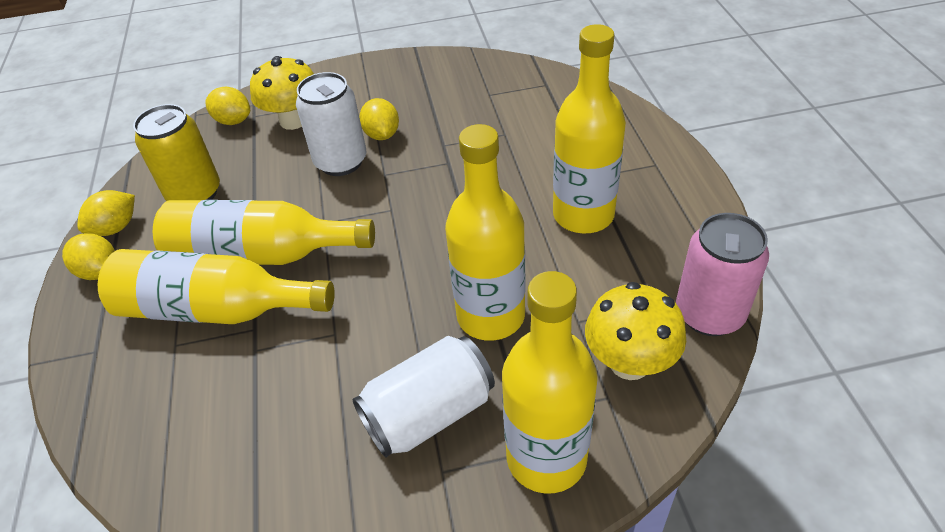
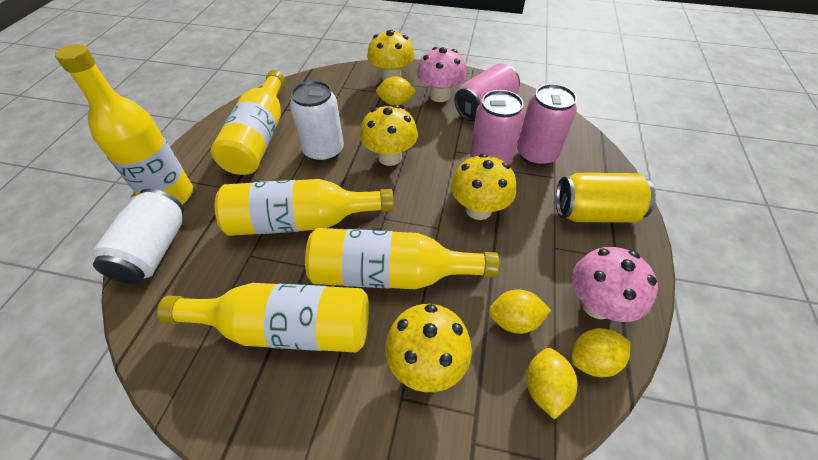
pink can: 1 -> 3
pink mushroom: 0 -> 2
yellow mushroom: 2 -> 4

